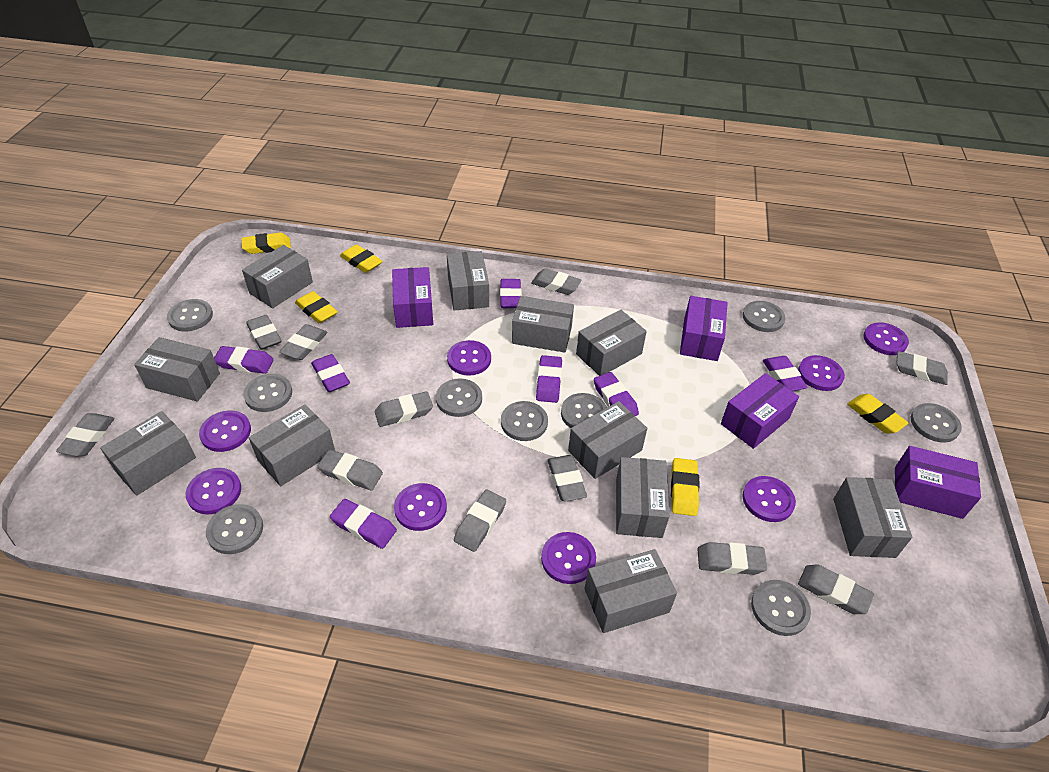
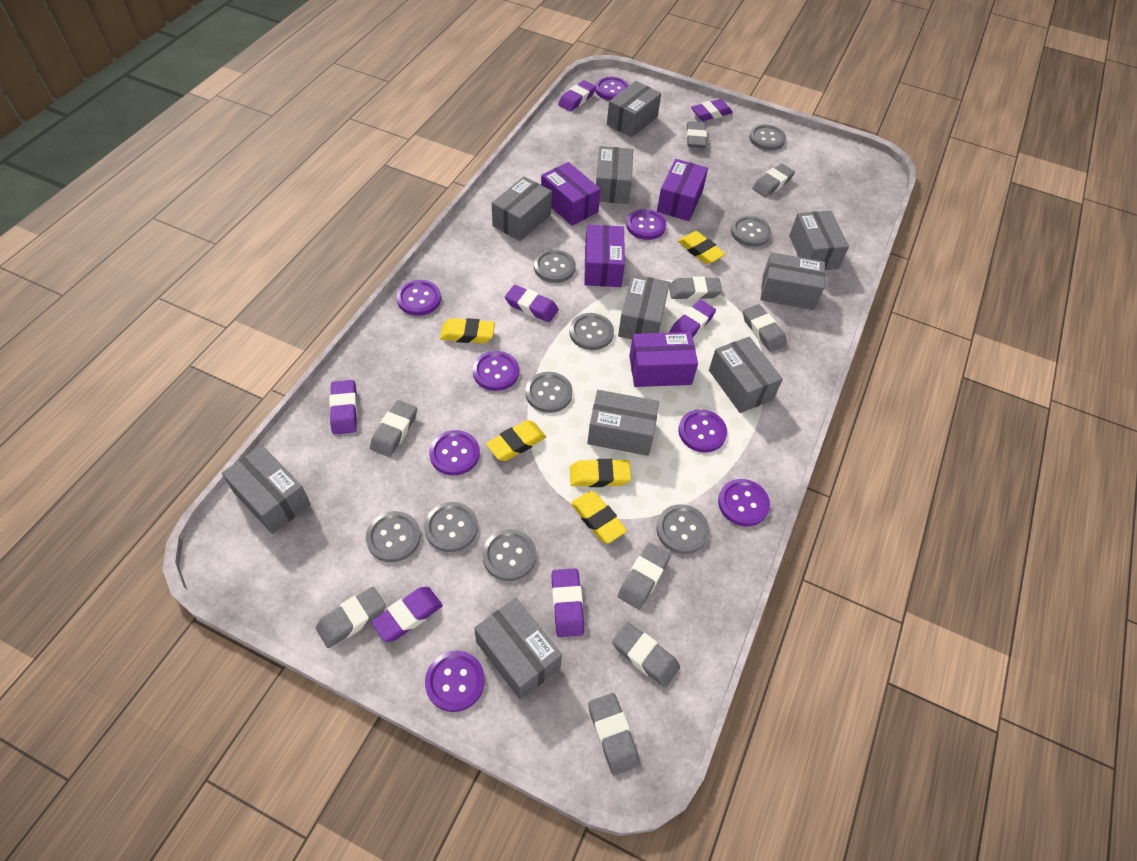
grey box: 11 -> 10
grey eraser: 11 -> 9

